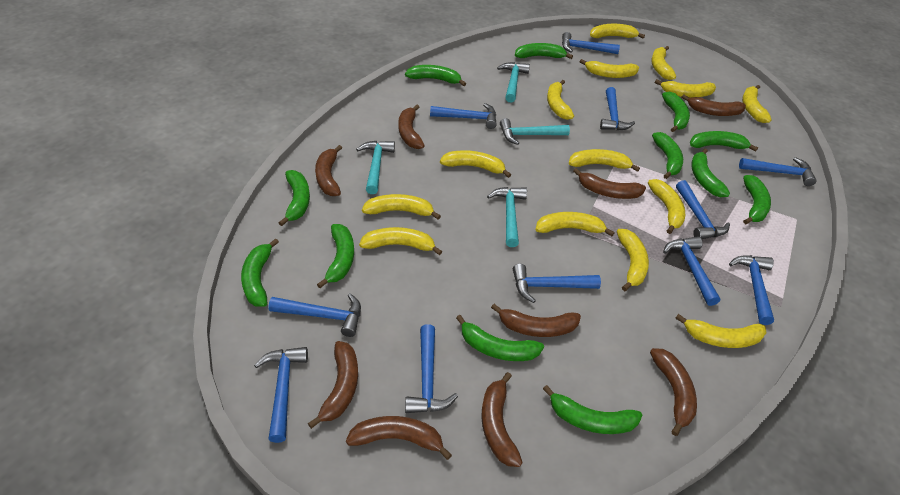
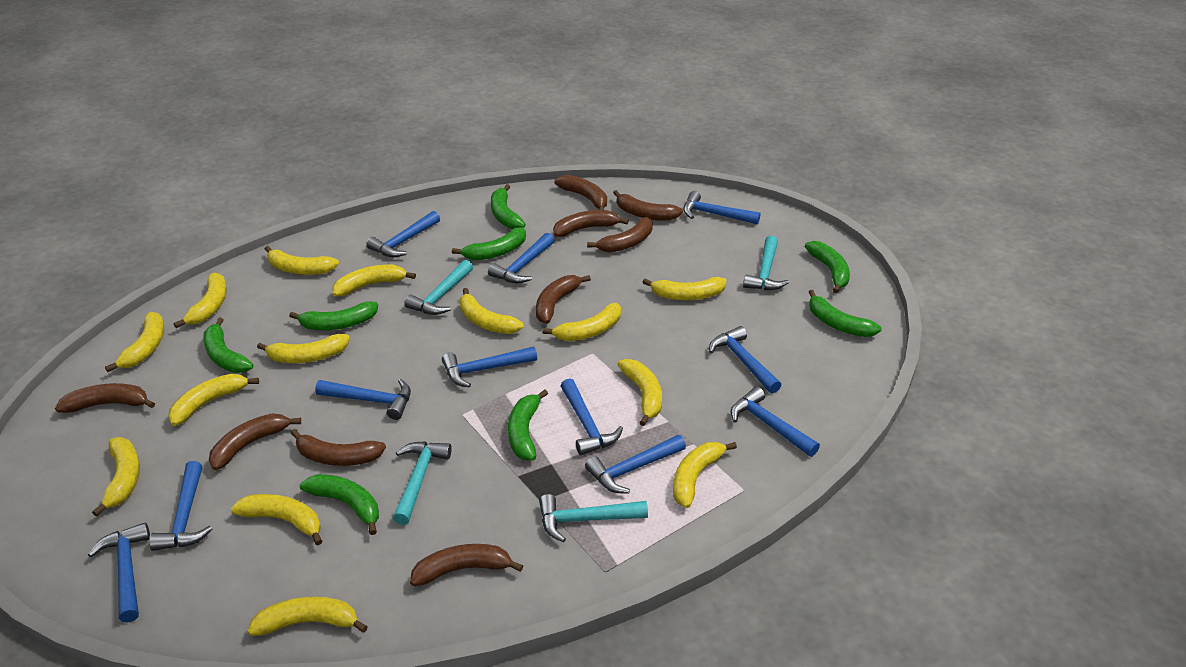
green banana: 12 -> 8

